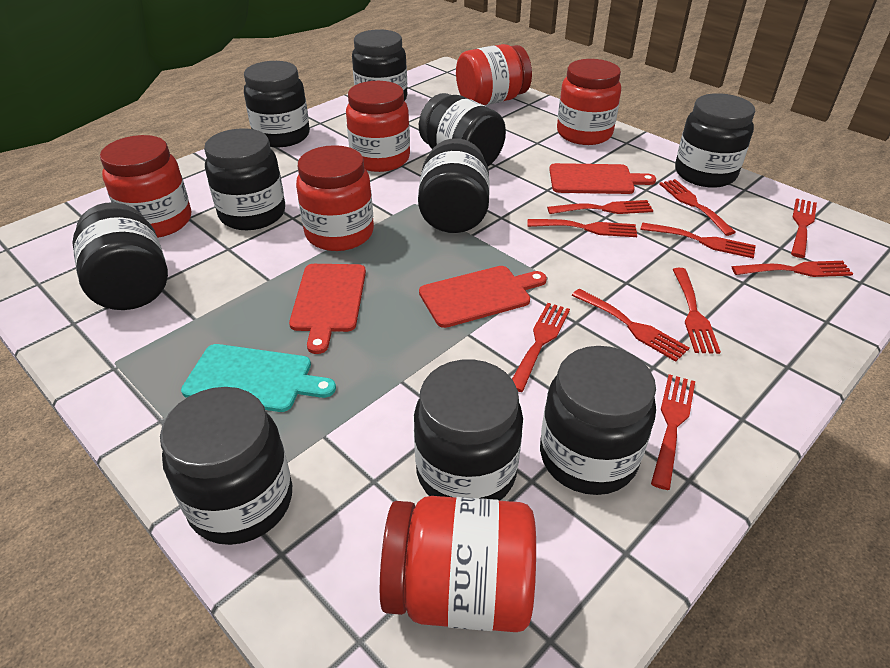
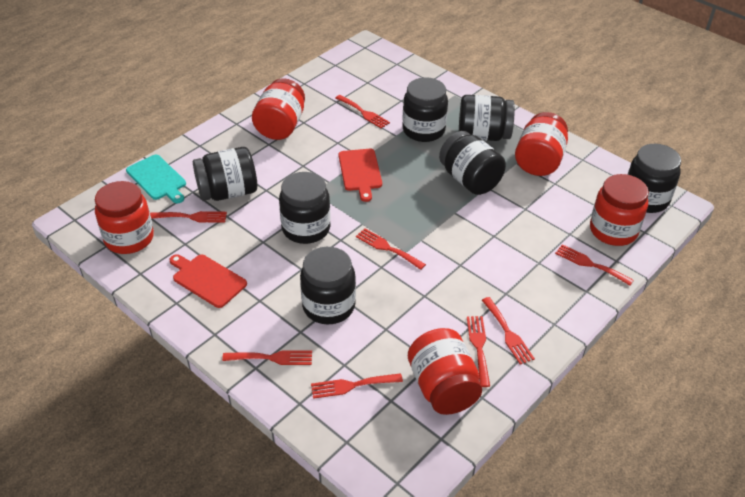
black jar: 10 -> 7
red cutting board: 3 -> 2
red fork: 10 -> 8
red jar: 6 -> 5

